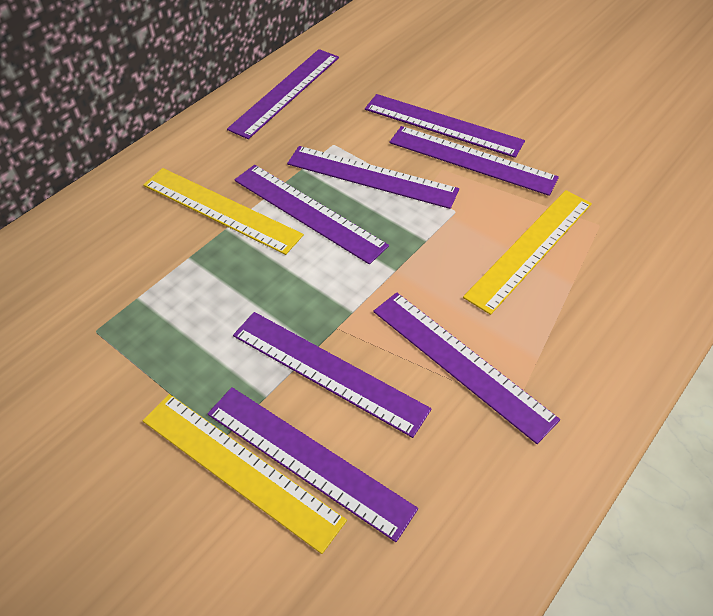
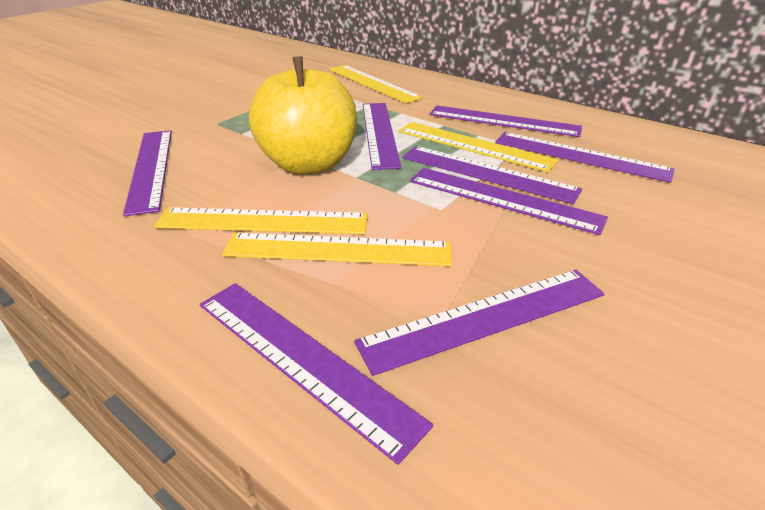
yellow apple: 0 -> 1
yellow ruler: 3 -> 4

